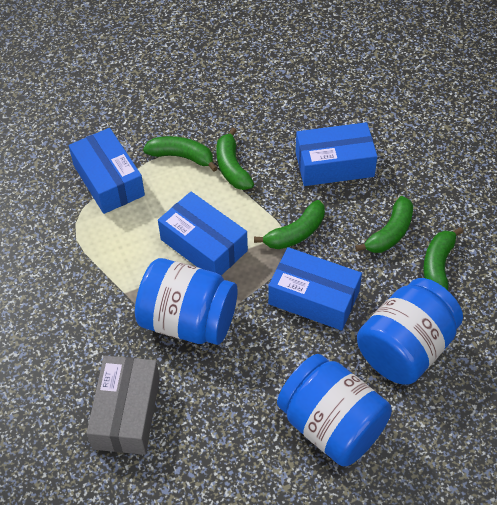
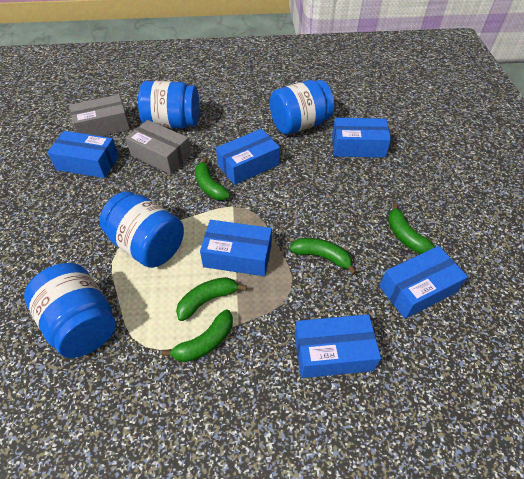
blue box: 4 -> 6
blue jar: 3 -> 4
grey box: 1 -> 2

